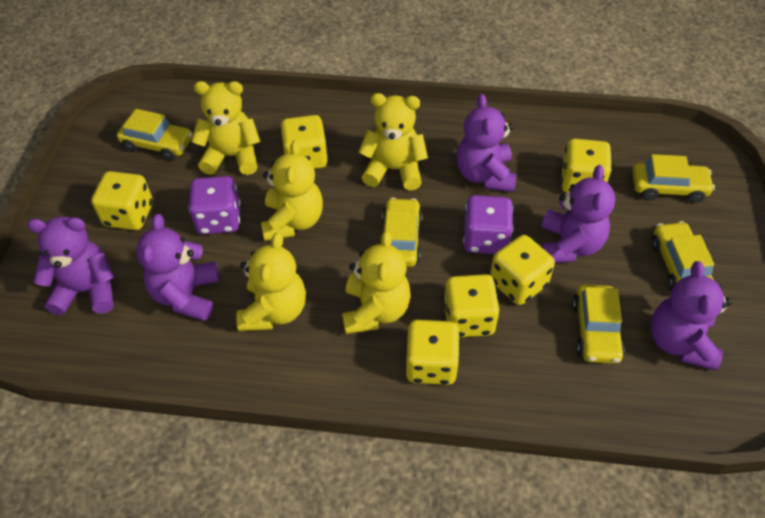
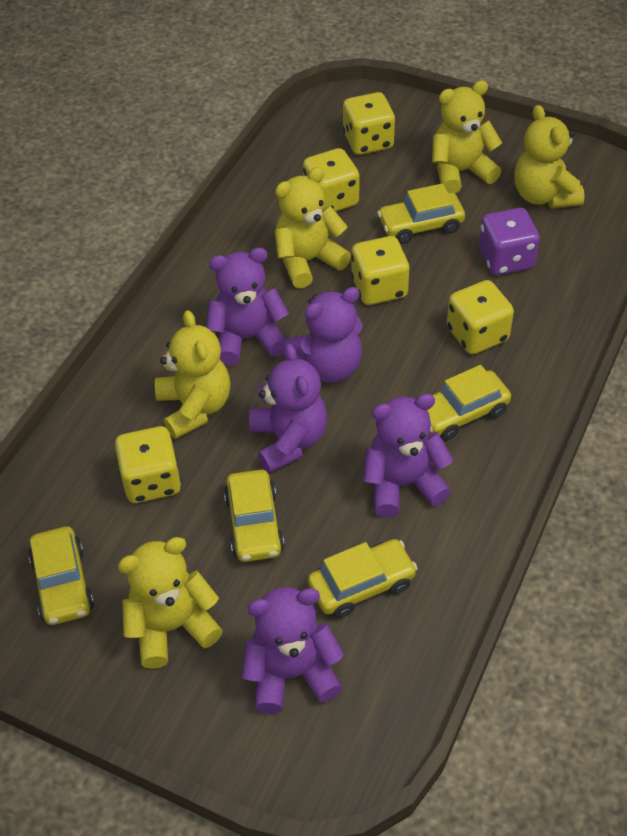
purple dice: 2 -> 1
yellow dice: 6 -> 5

